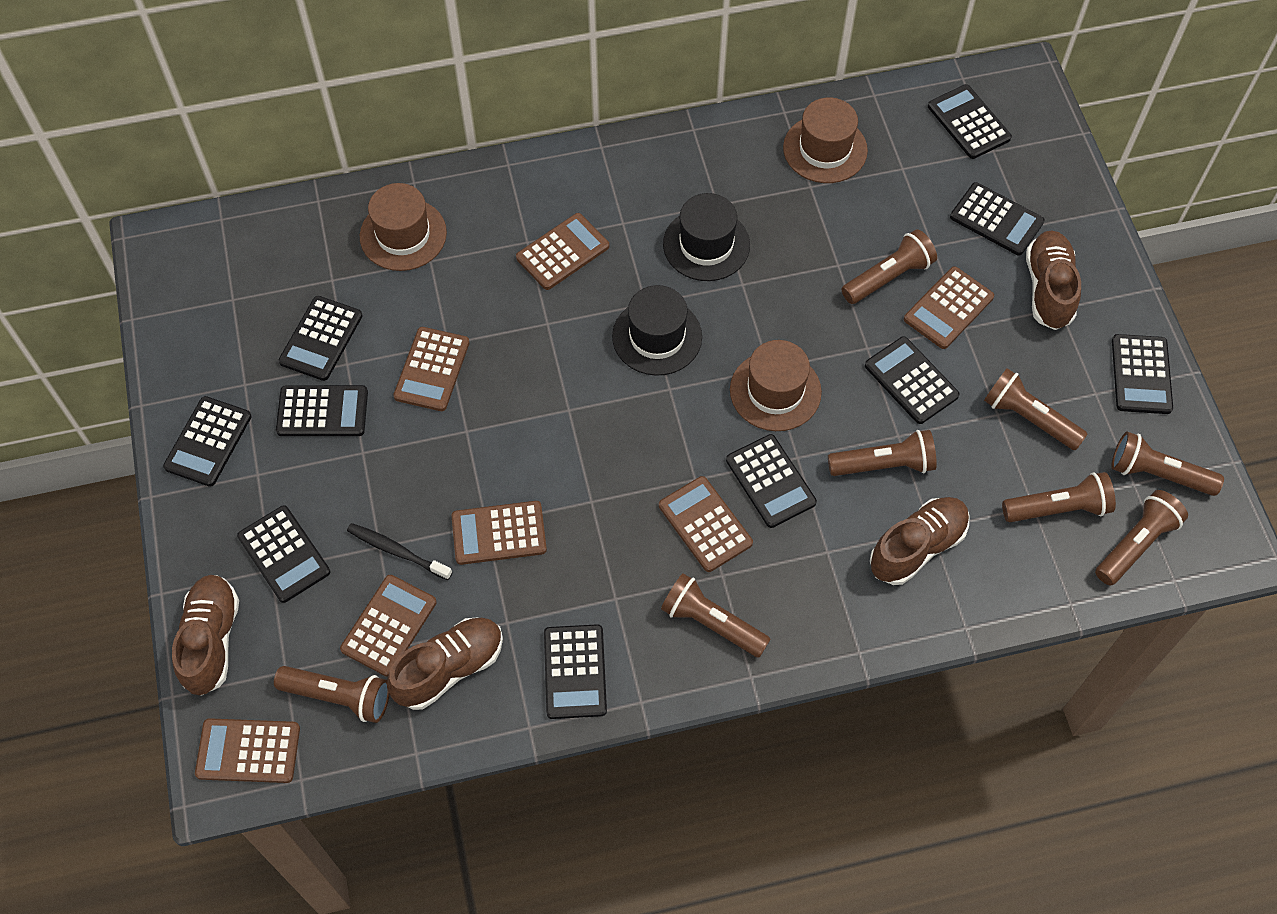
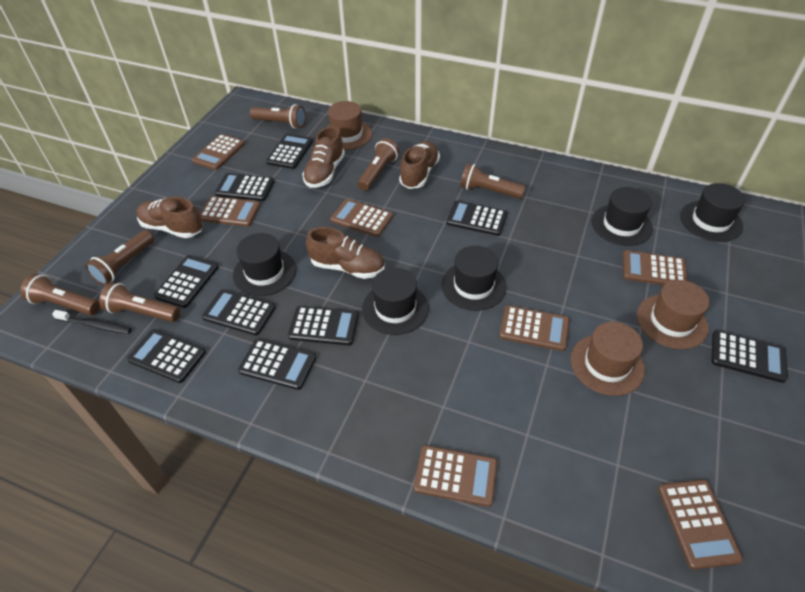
black calculator: 10 -> 9
black hat: 2 -> 5
brown flashlight: 8 -> 6

